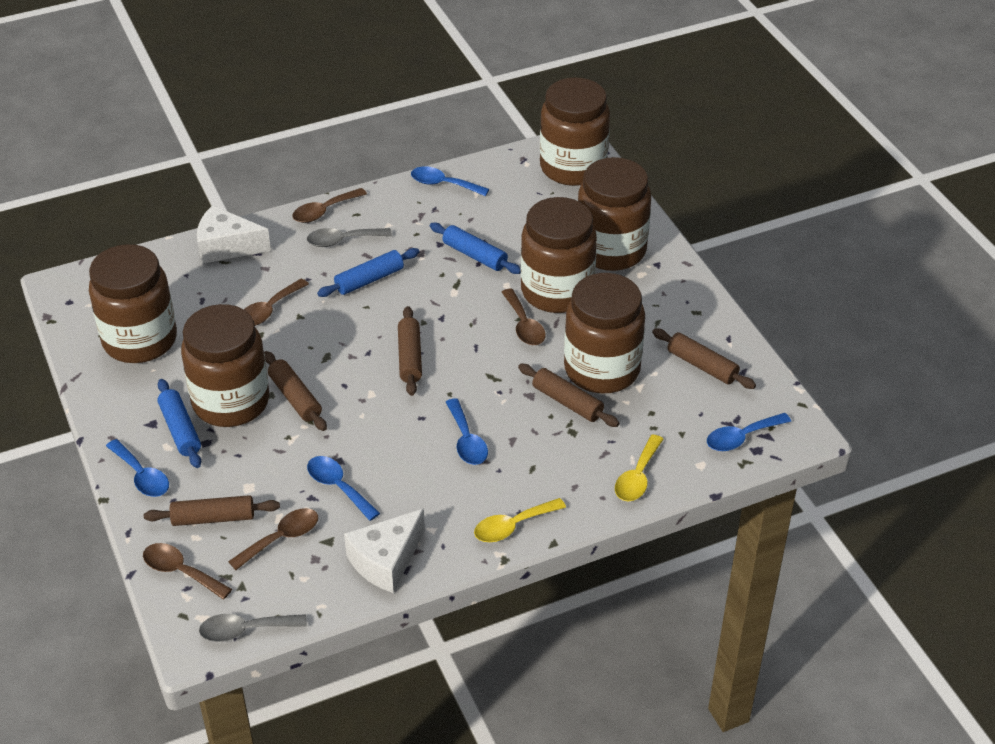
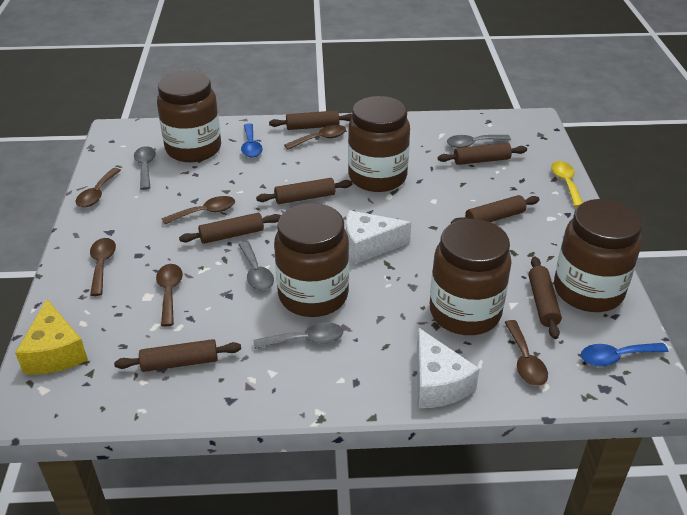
blue rolling pin: 3 -> 0
blue spoon: 5 -> 2
brown jar: 6 -> 5
brown rolling pin: 5 -> 7
brown spoon: 5 -> 6
grey spoon: 2 -> 4
yellow cheese: 0 -> 1
yellow spoon: 2 -> 1

